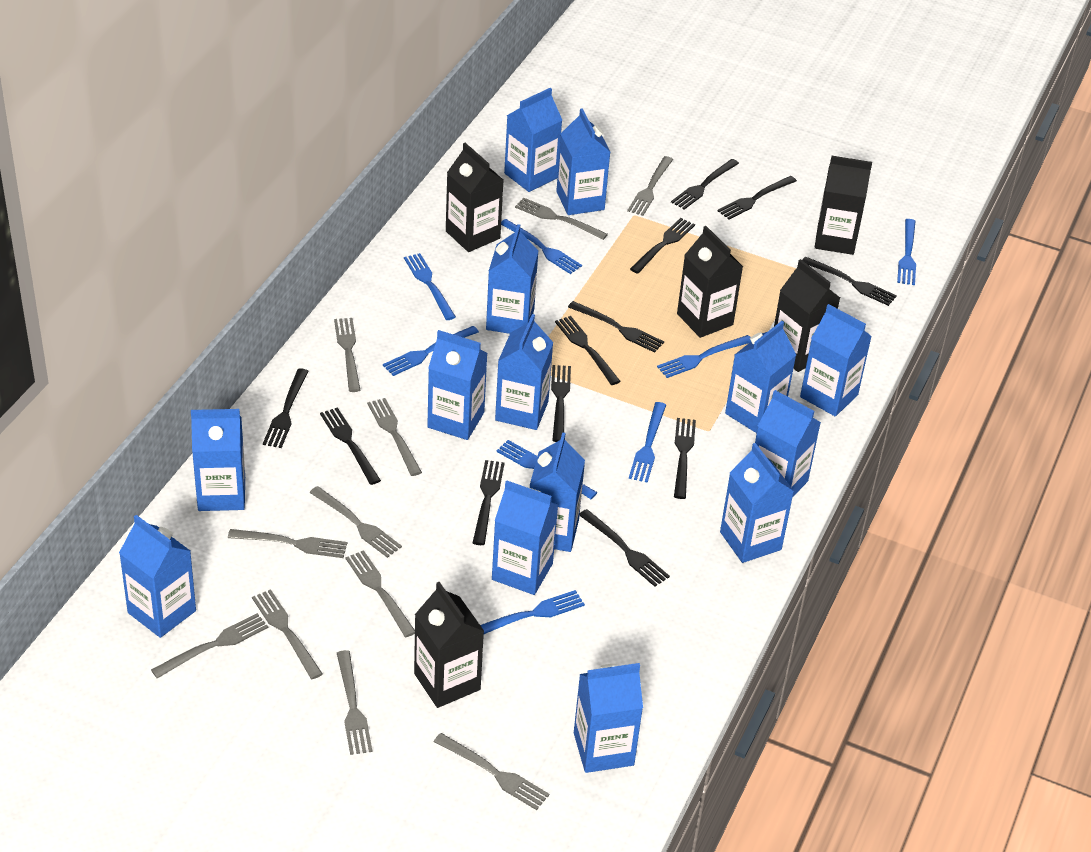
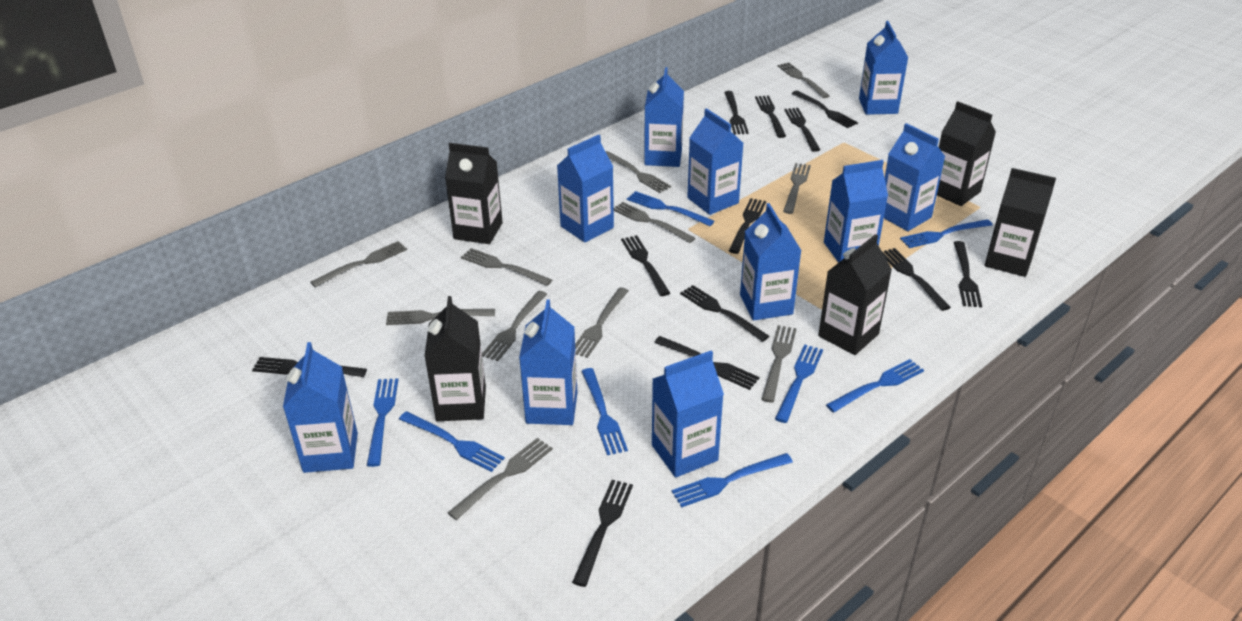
blue carton: 14 -> 10

